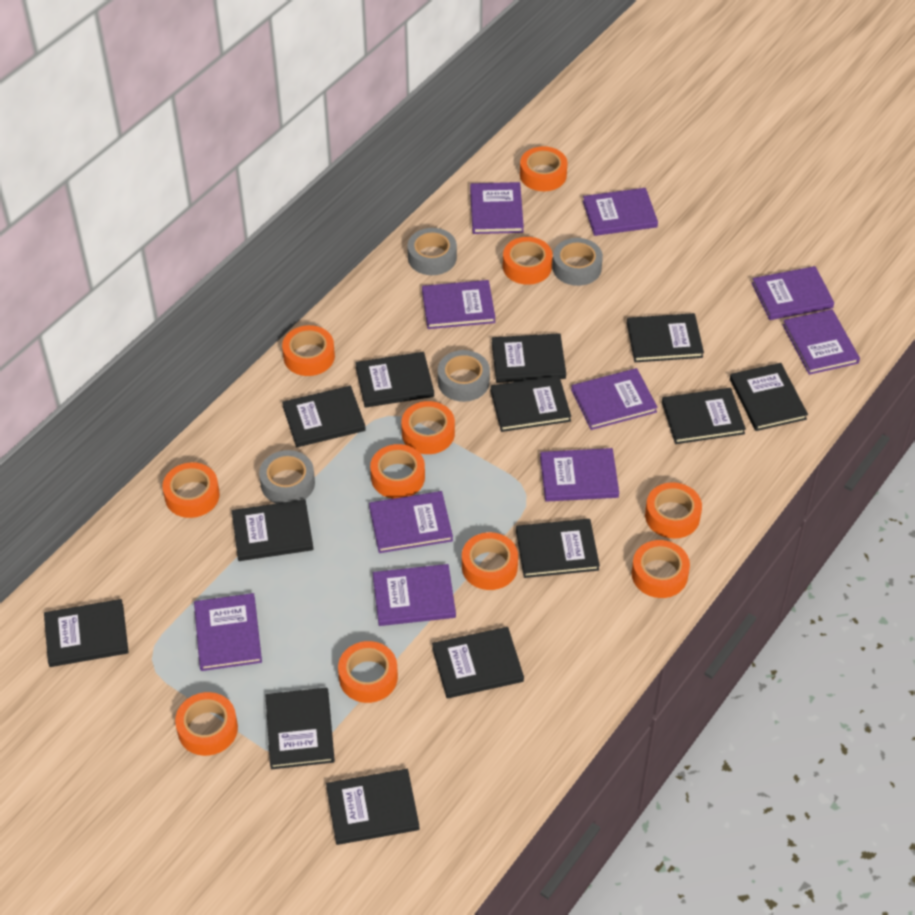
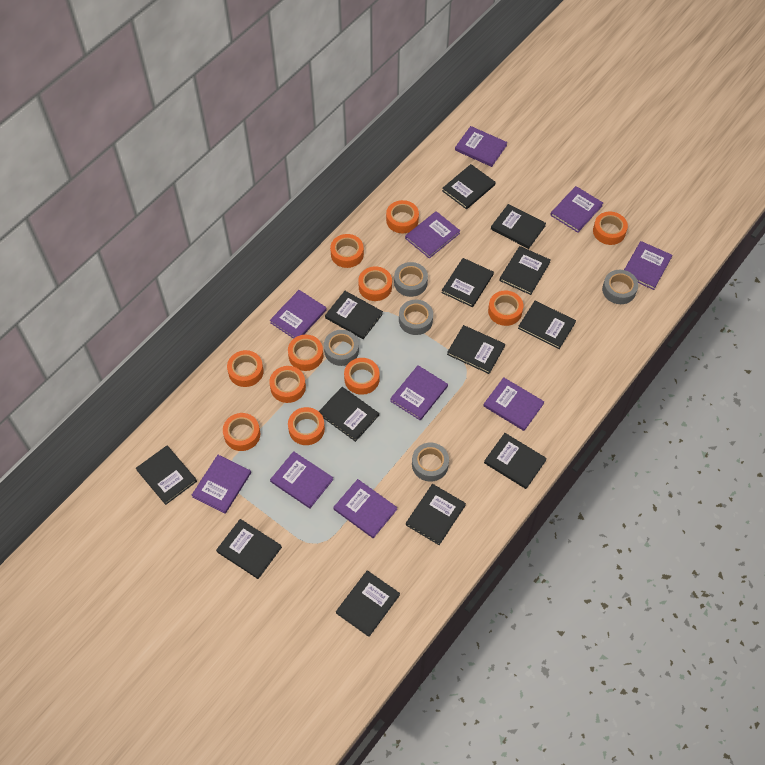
grey tape: 4 -> 5

